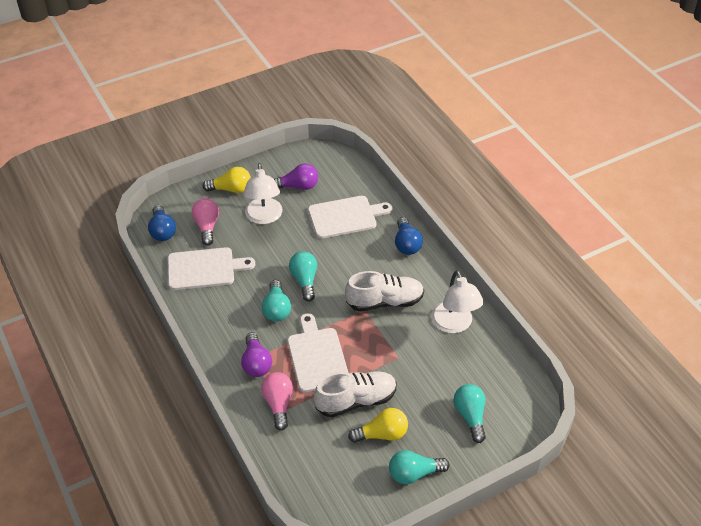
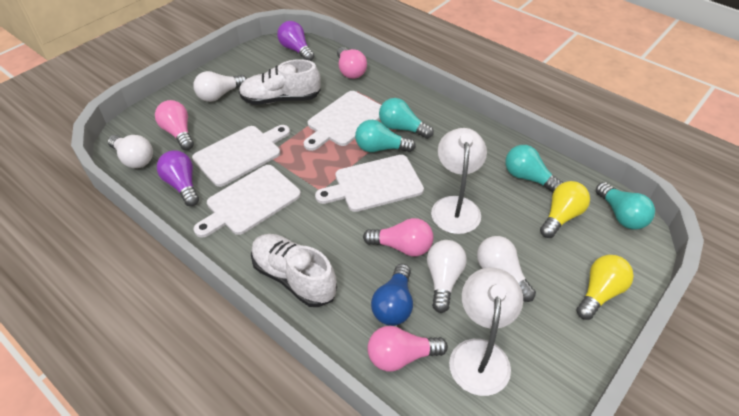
blue light bulb: 2 -> 1
pink light bulb: 2 -> 4
white cutting board: 3 -> 4
white light bulb: 0 -> 4

